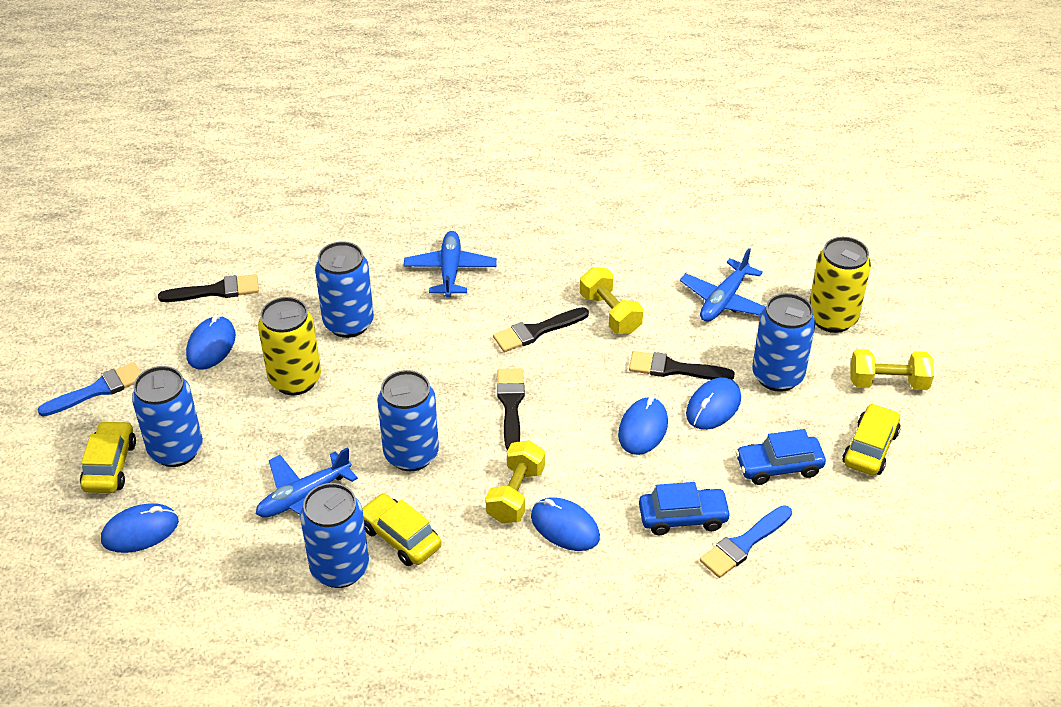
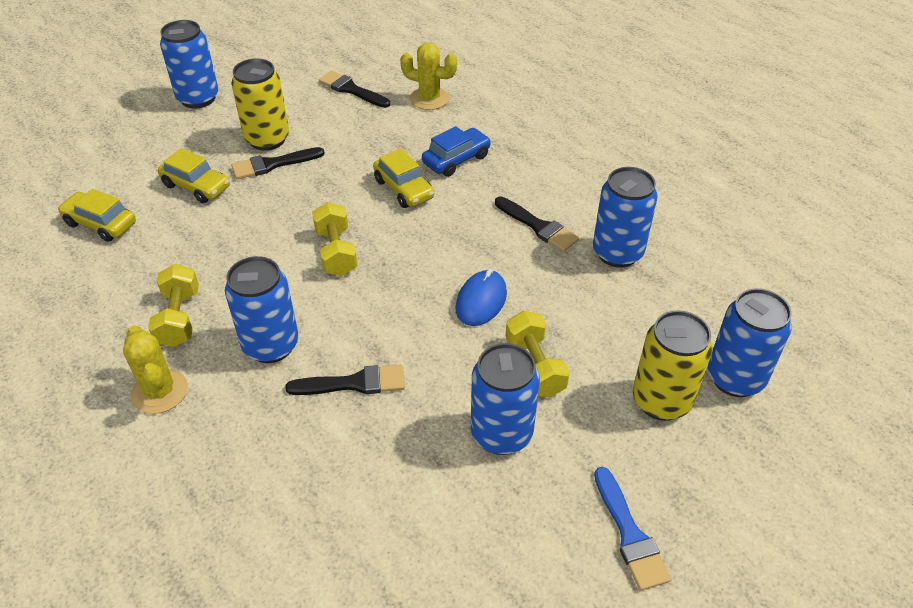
blue brush: 2 -> 1
blue car: 2 -> 1
blue mouse: 5 -> 1
blue plane: 3 -> 0
yellow cactus: 0 -> 2

